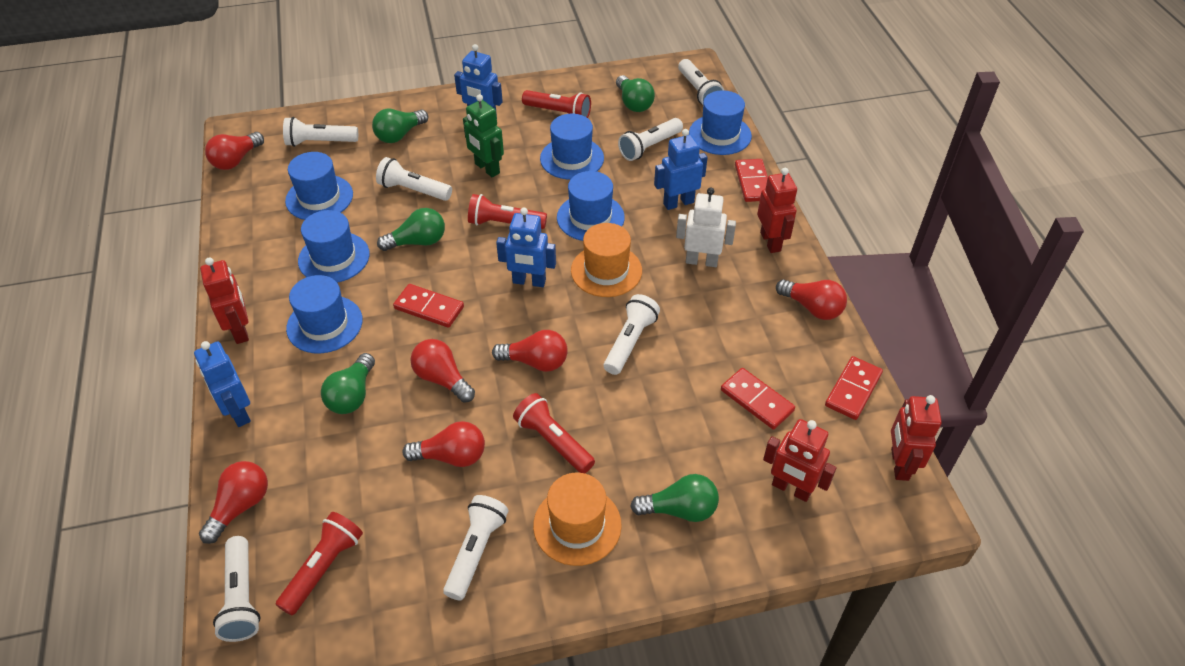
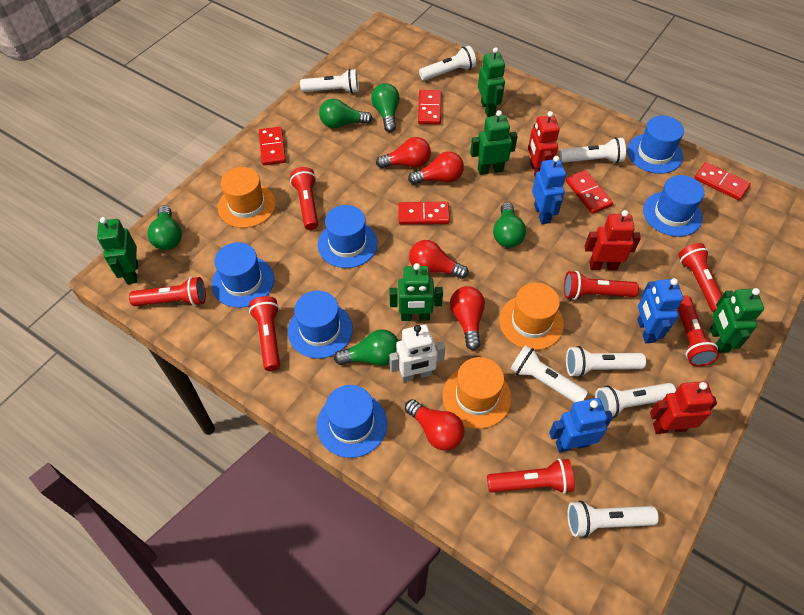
blue robot: 4 -> 3
green robot: 1 -> 5
orange hat: 2 -> 3
red domino: 4 -> 5
red flashlight: 4 -> 7
red light bulb: 6 -> 5
red robot: 4 -> 3

